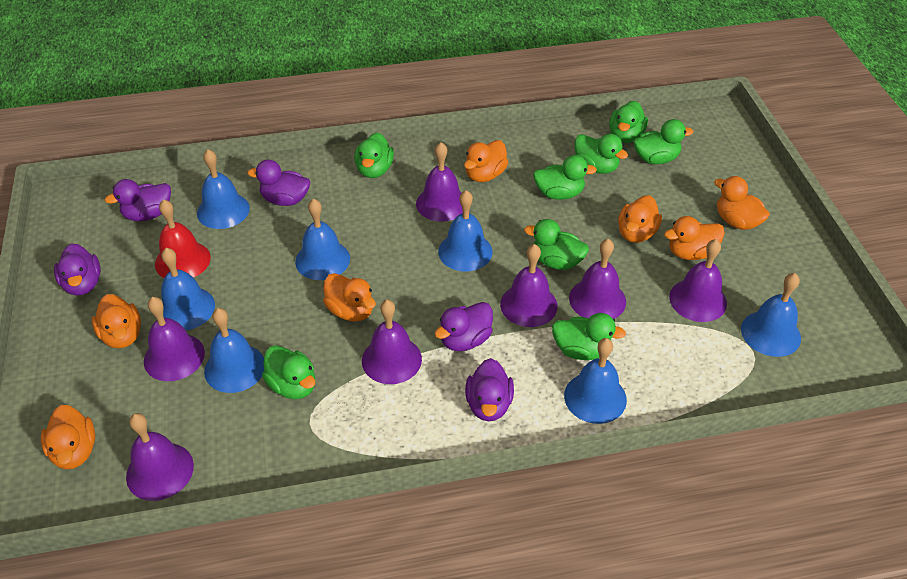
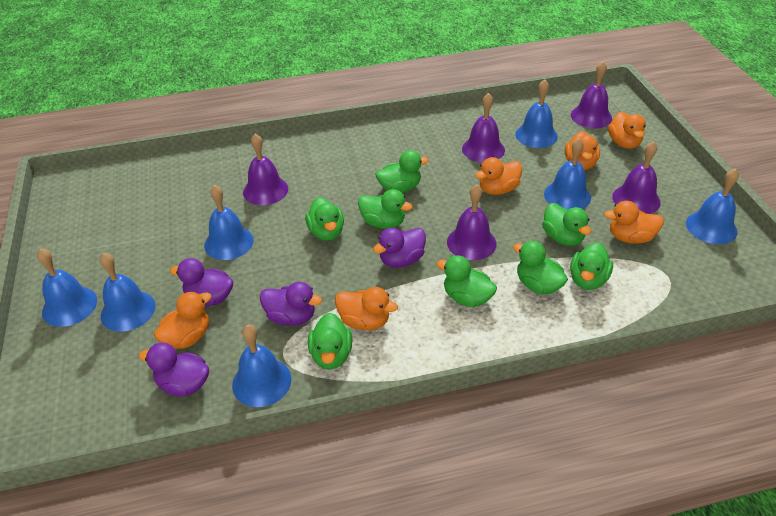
orange duck: 7 -> 6
purple bell: 7 -> 5
purple duck: 5 -> 4
red bell: 1 -> 0

